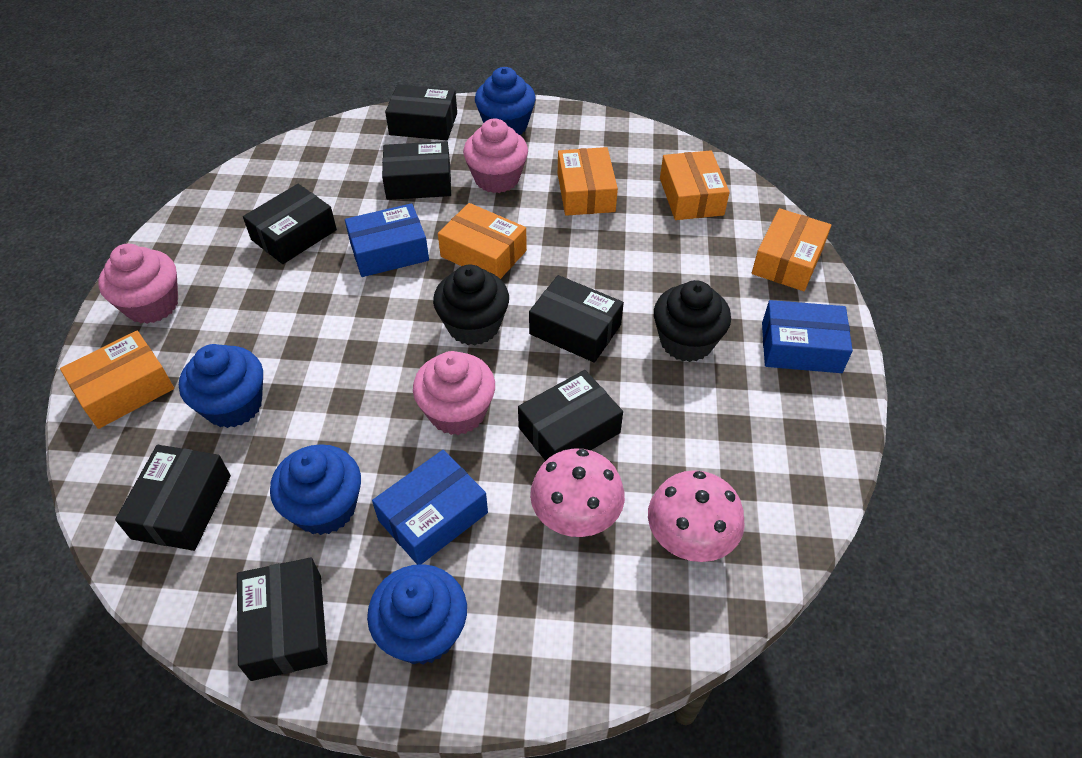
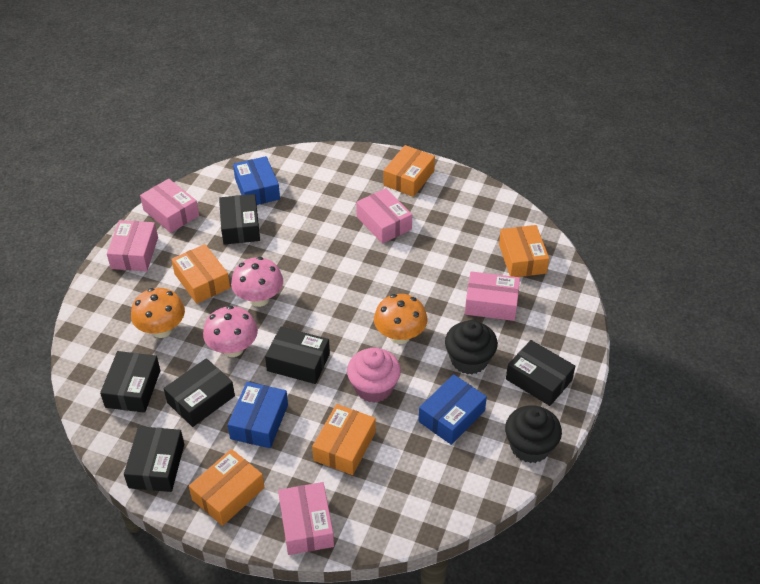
black box: 7 -> 6
blue cupcake: 4 -> 0
orange mushroom: 0 -> 2
pink box: 0 -> 5
pink cupcake: 3 -> 1

